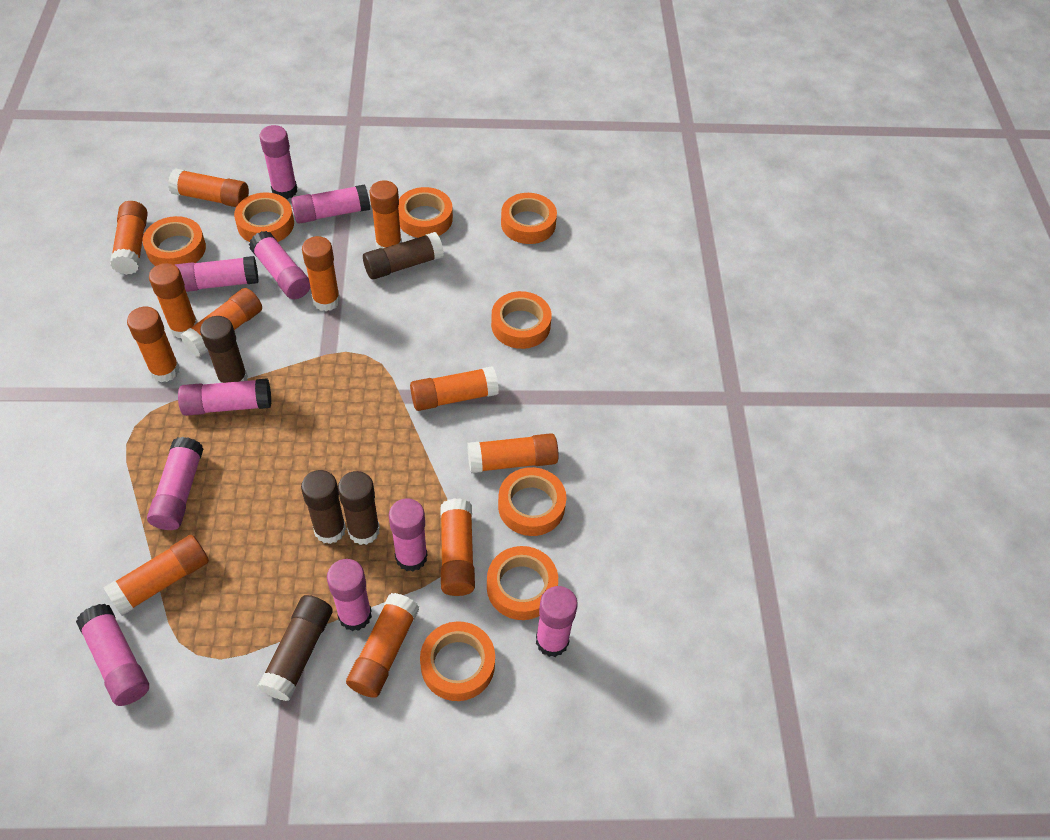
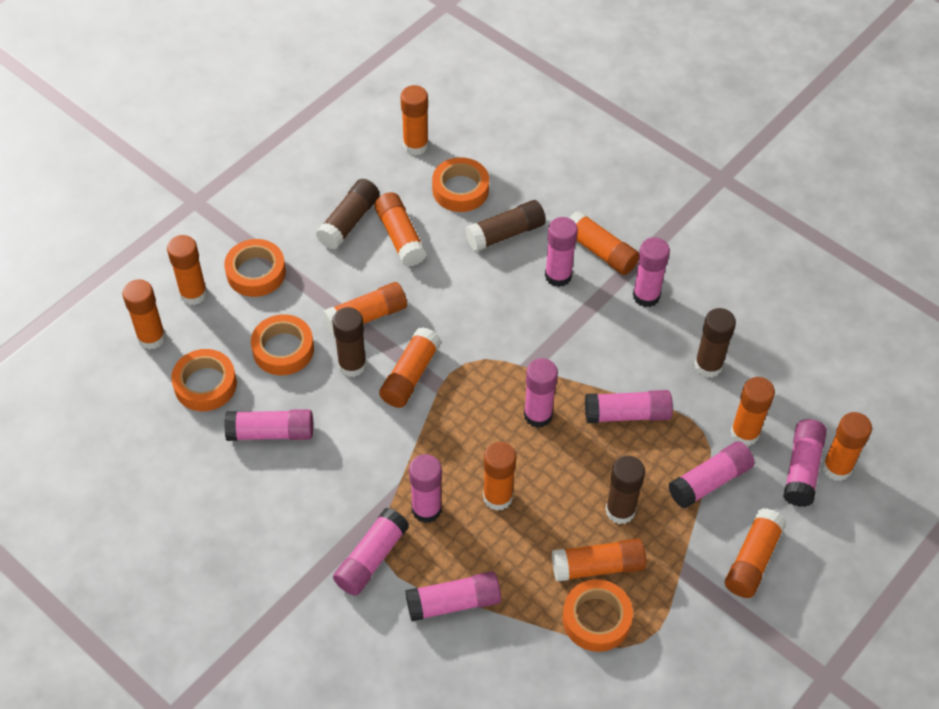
orange tape: 8 -> 5

